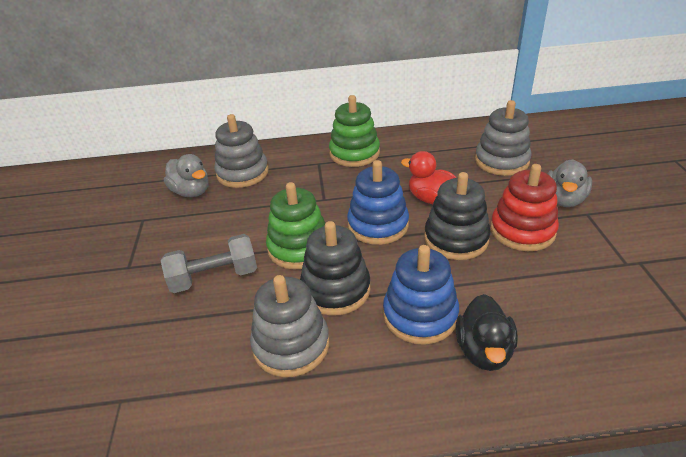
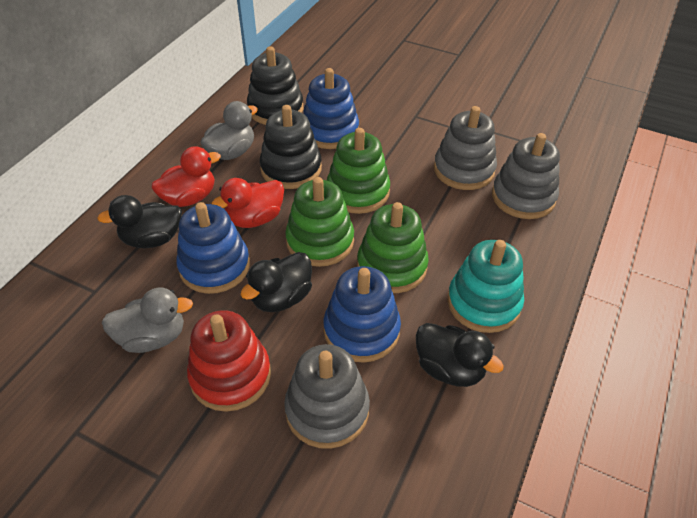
black duck: 1 -> 3
blue stacking toy: 2 -> 3
green stacking toy: 2 -> 3
grey dumbbell: 1 -> 0
red duck: 1 -> 2
turquoise stacking toy: 0 -> 1

